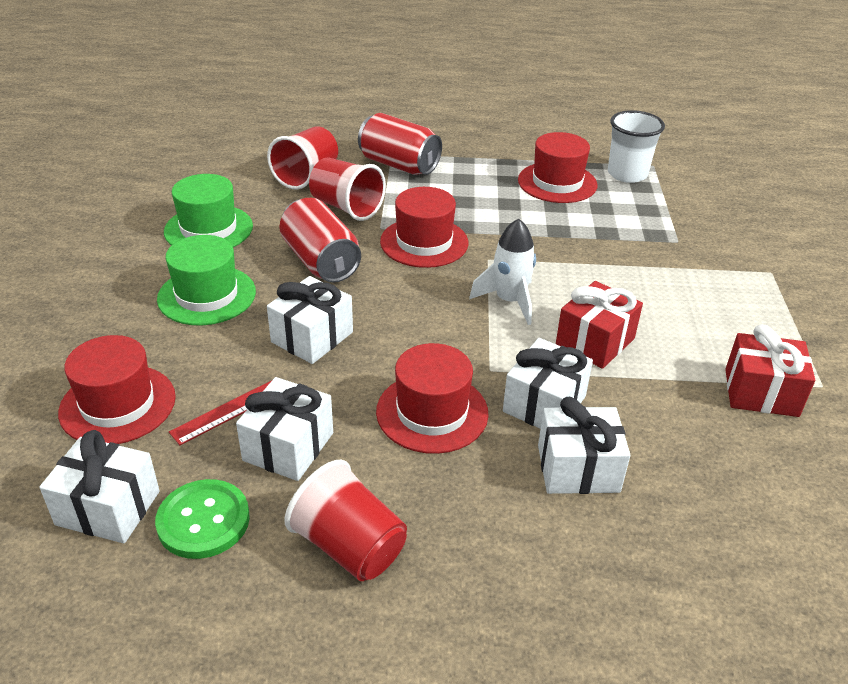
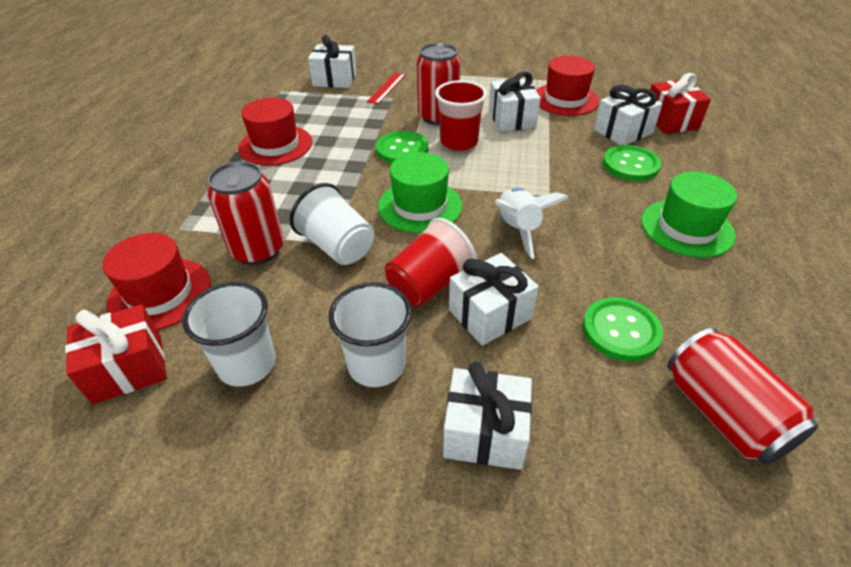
green button: 1 -> 3
red can: 2 -> 3
red cup: 3 -> 2
red hat: 4 -> 3
white cup: 1 -> 3

